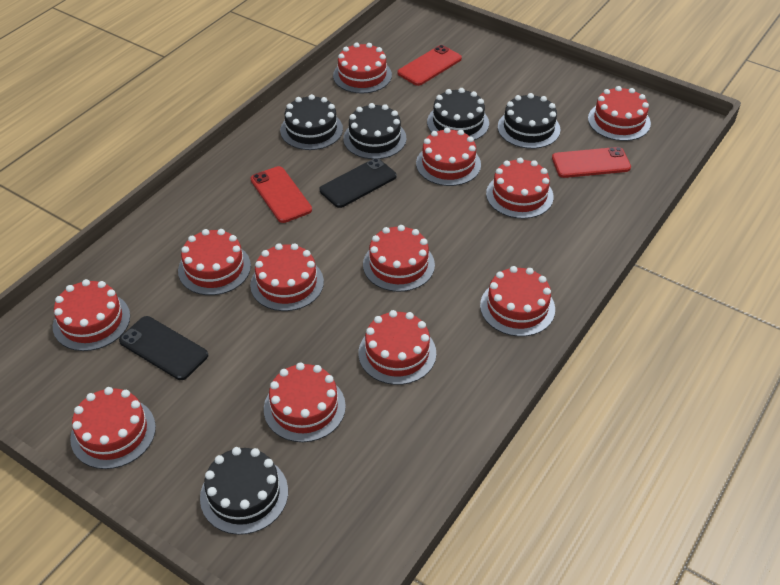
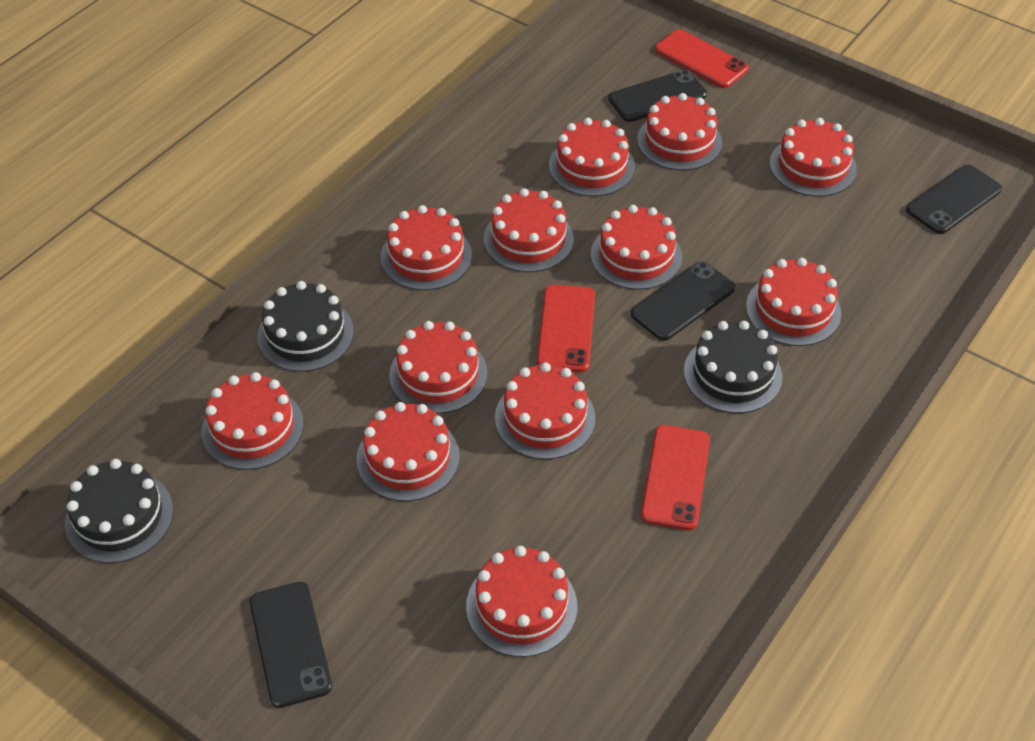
black cake: 5 -> 3
black phone: 2 -> 4

